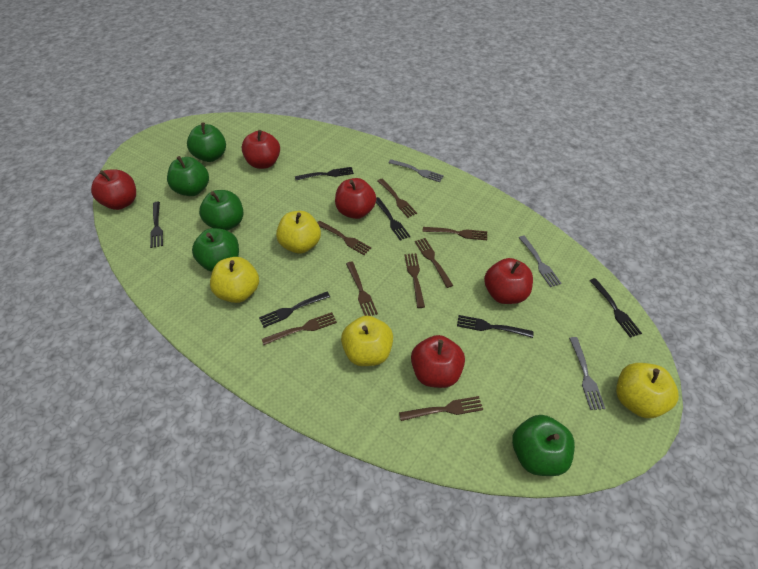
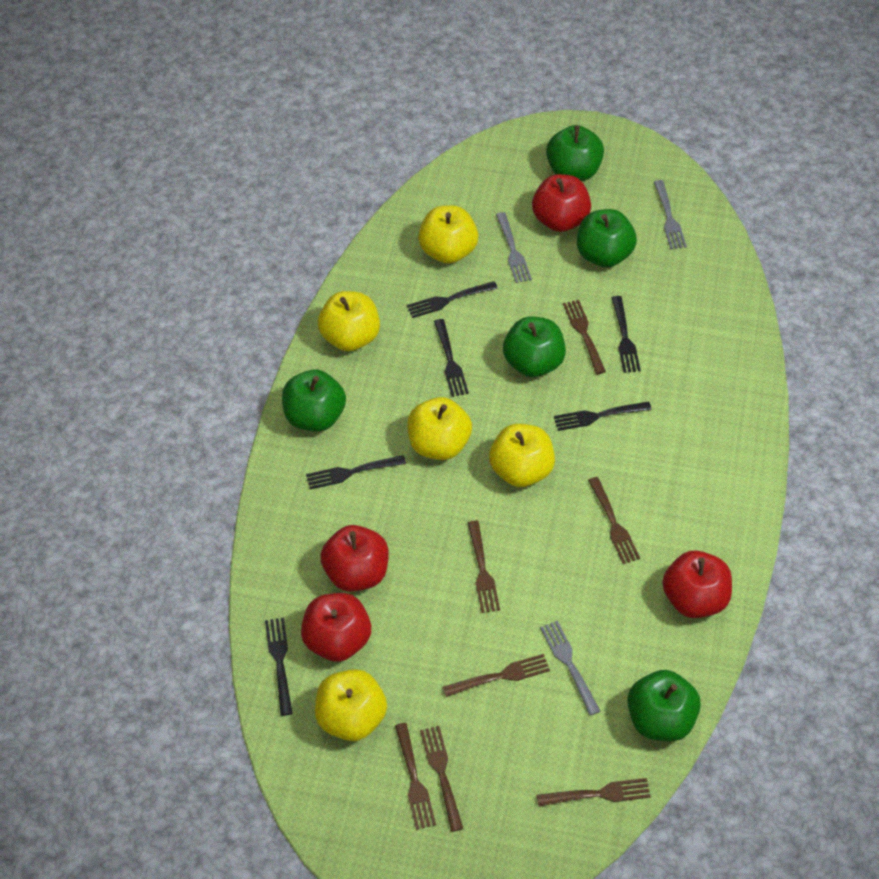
brown fork: 8 -> 7
red apple: 5 -> 4
yellow apple: 4 -> 5

